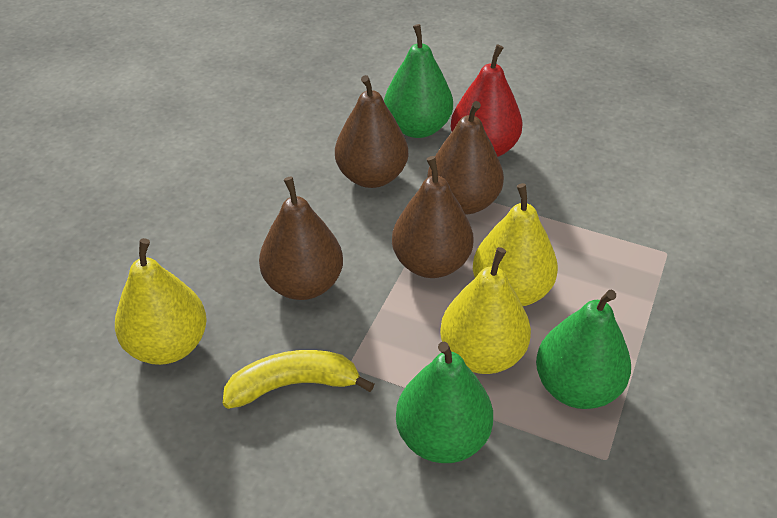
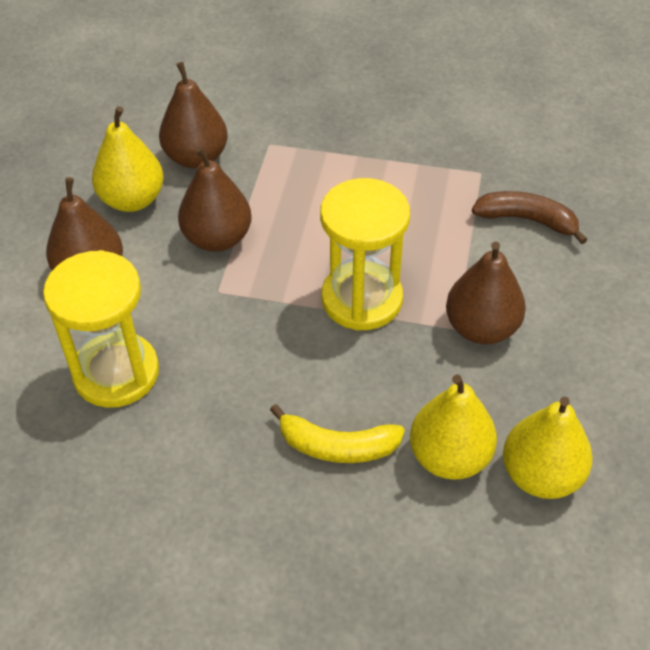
brown banana: 0 -> 1
green pear: 3 -> 0
red pear: 1 -> 0
yellow hourglass: 0 -> 2

